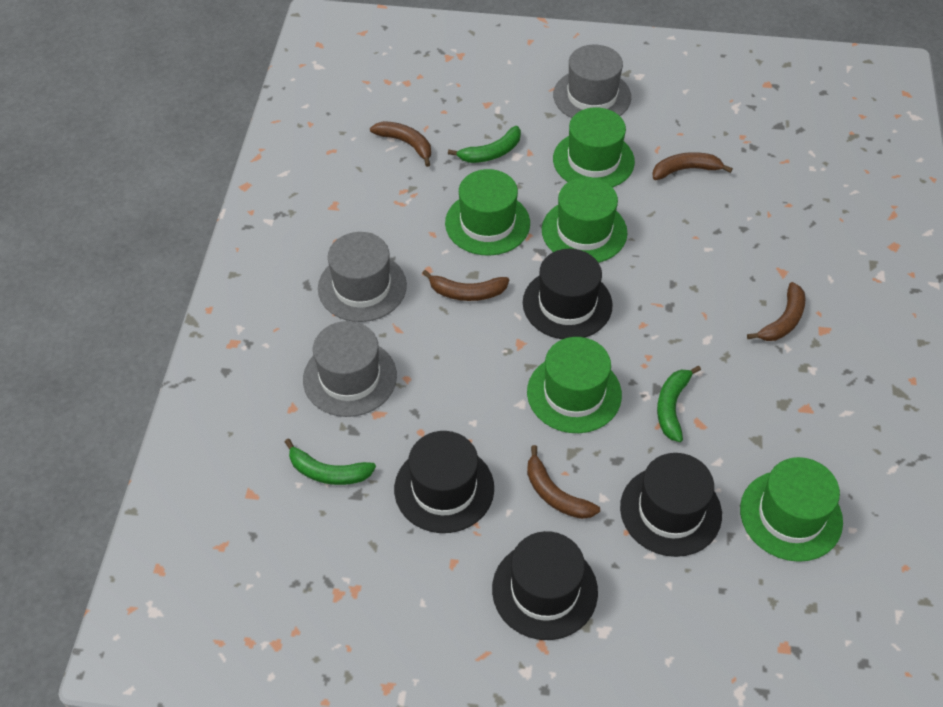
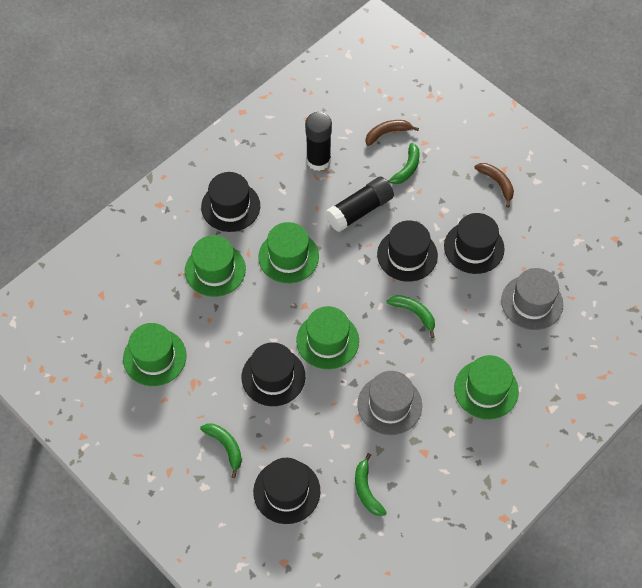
black glue stick: 0 -> 2
black hat: 4 -> 5
brown banana: 5 -> 2
green banana: 3 -> 4
grey hat: 3 -> 2

